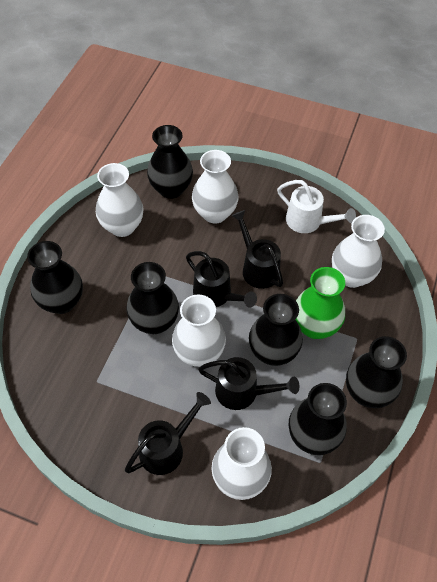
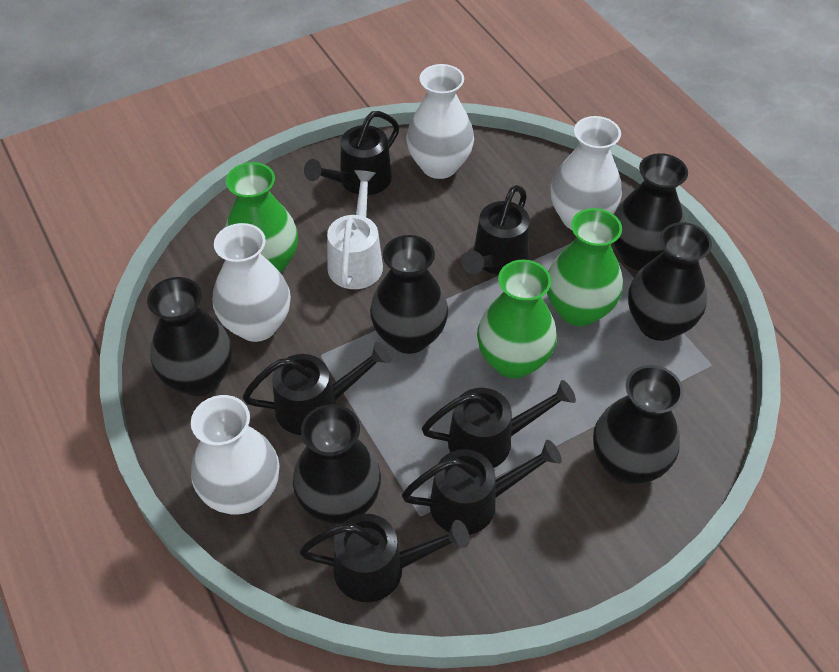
black watering can: 4 -> 6
green vase: 1 -> 3
white vase: 5 -> 4

